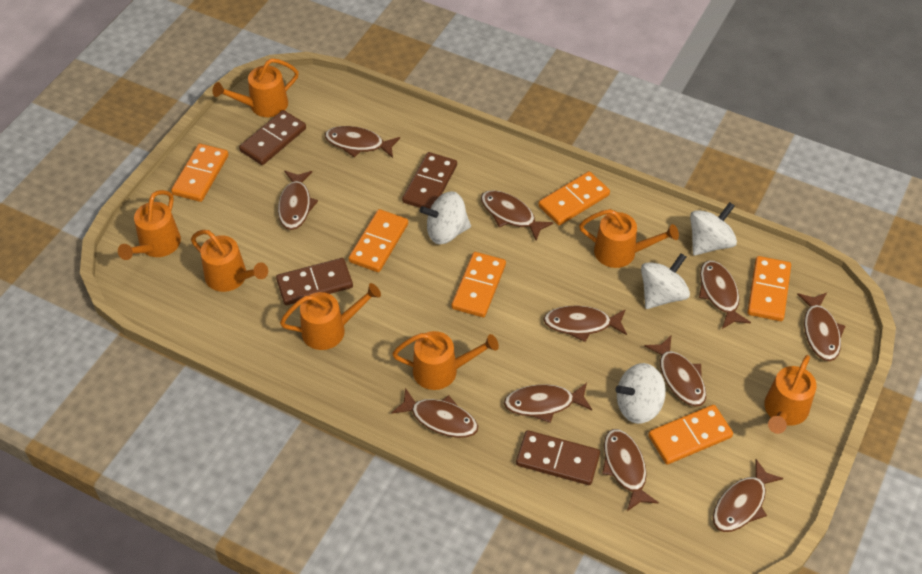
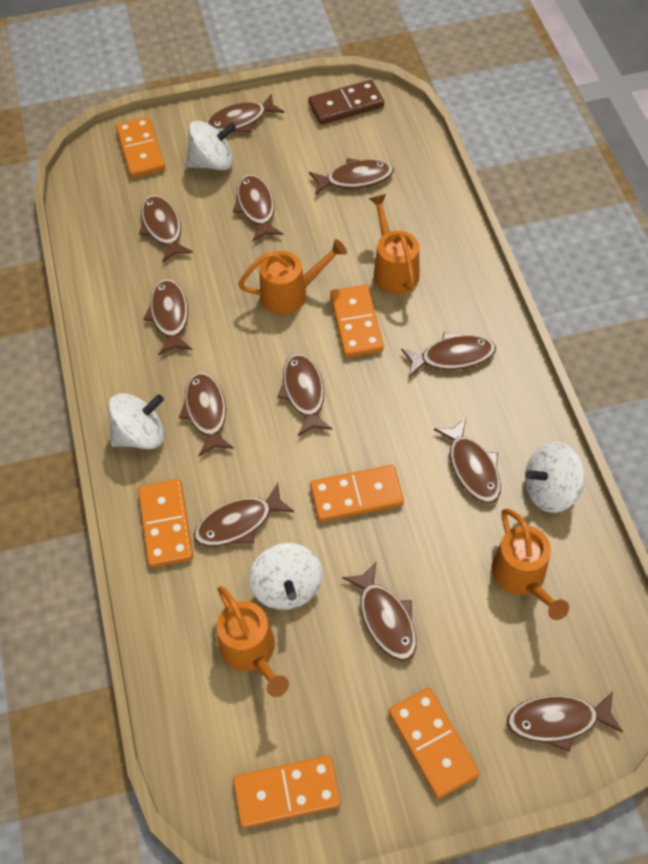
brown domino: 4 -> 1
brown fish: 11 -> 12
orange watering can: 7 -> 4

